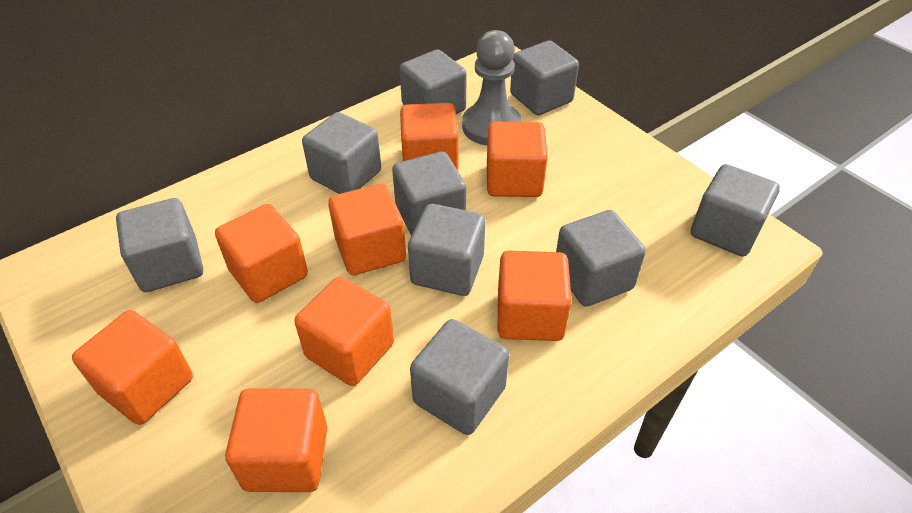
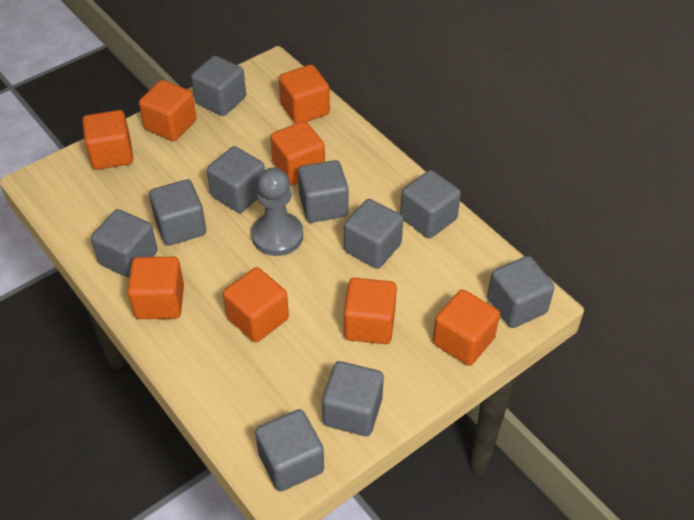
grey cube: 9 -> 10

